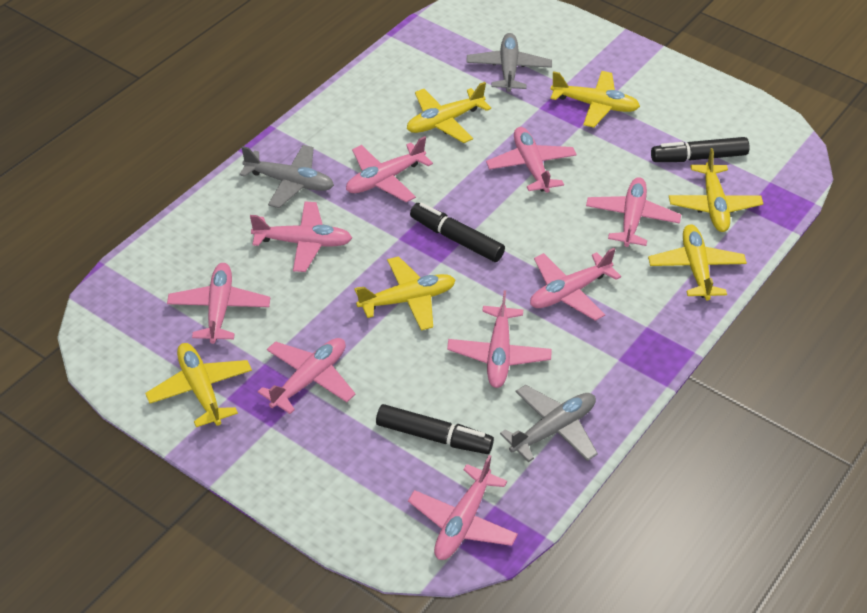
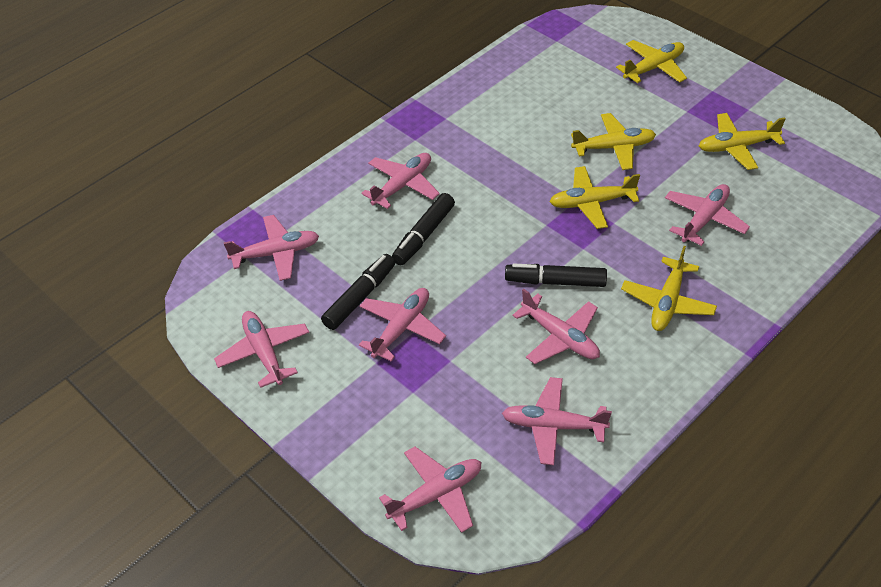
grey plane: 3 -> 0
pink plane: 9 -> 8
yellow plane: 6 -> 5

